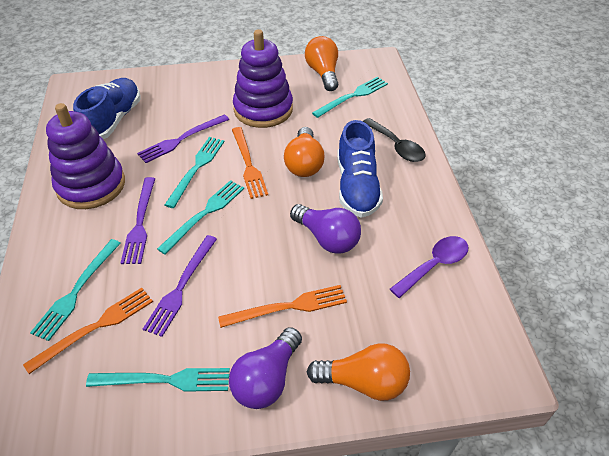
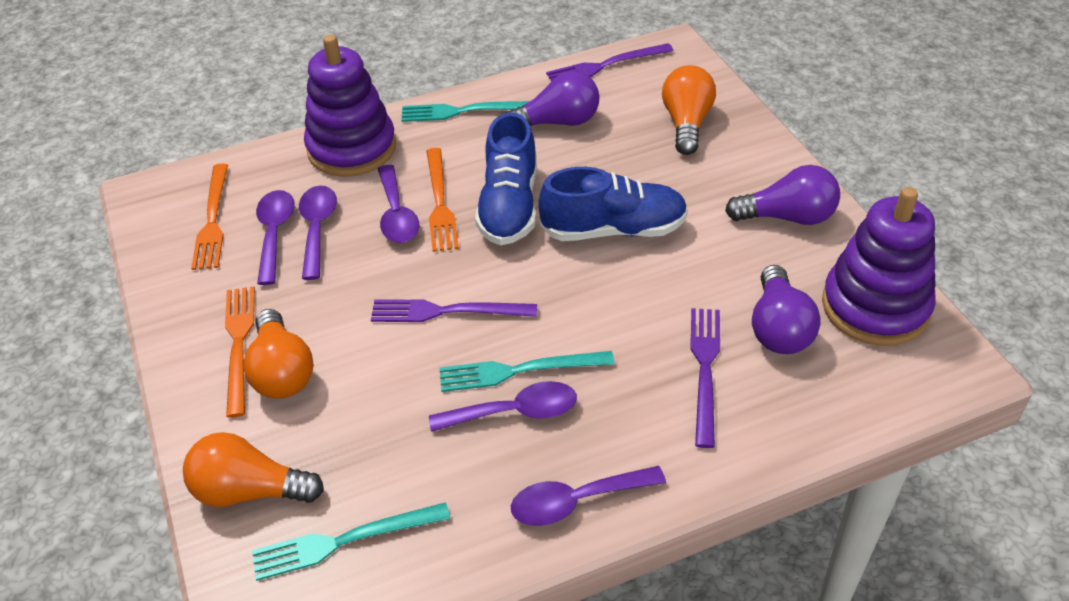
black spoon: 1 -> 0
purple light bulb: 2 -> 3
purple spoon: 1 -> 5
turquoise fork: 5 -> 3

